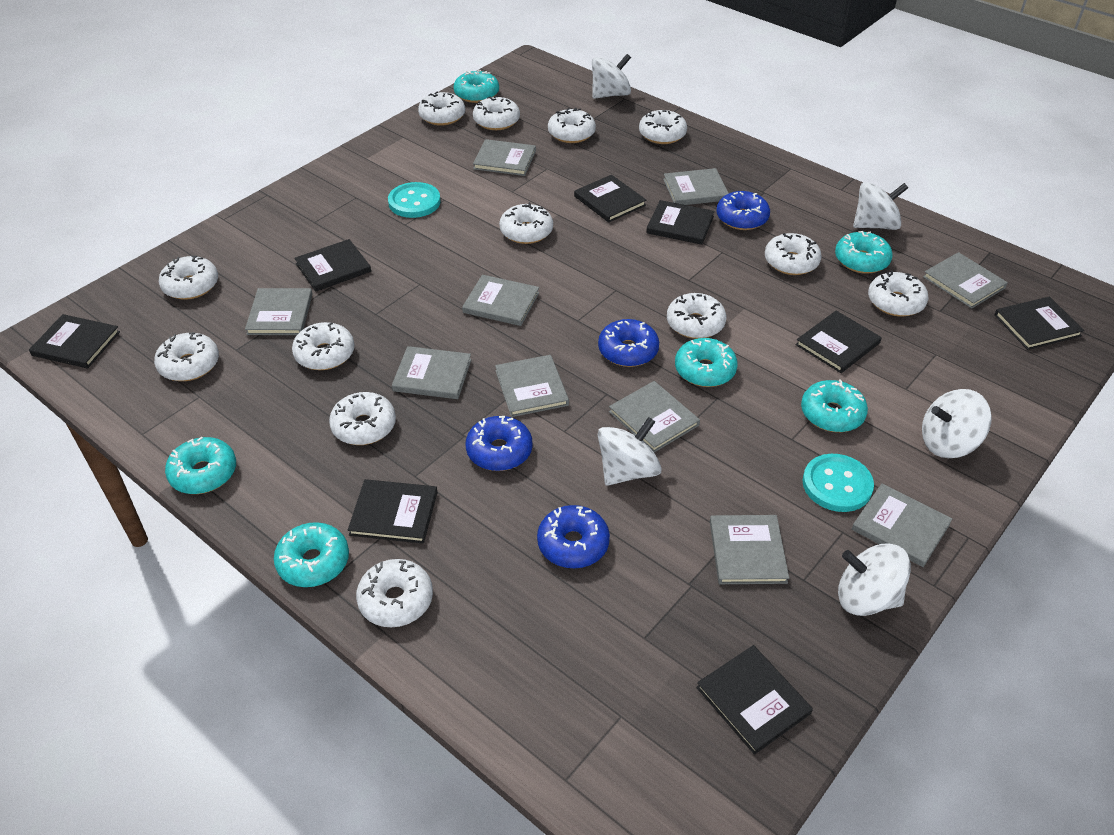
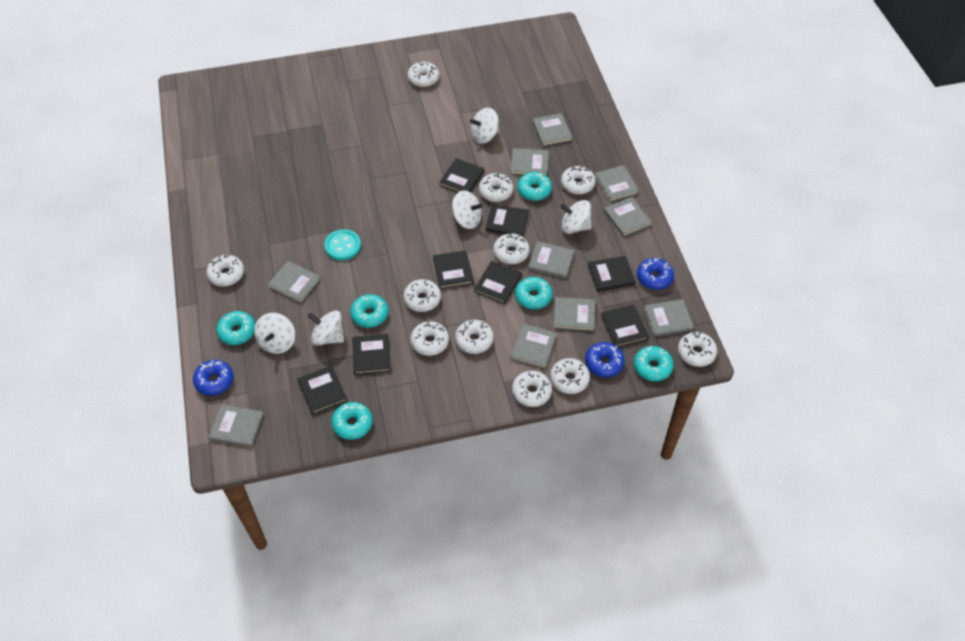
blue donut: 4 -> 3
turquoise button: 2 -> 1
white donut: 13 -> 11

